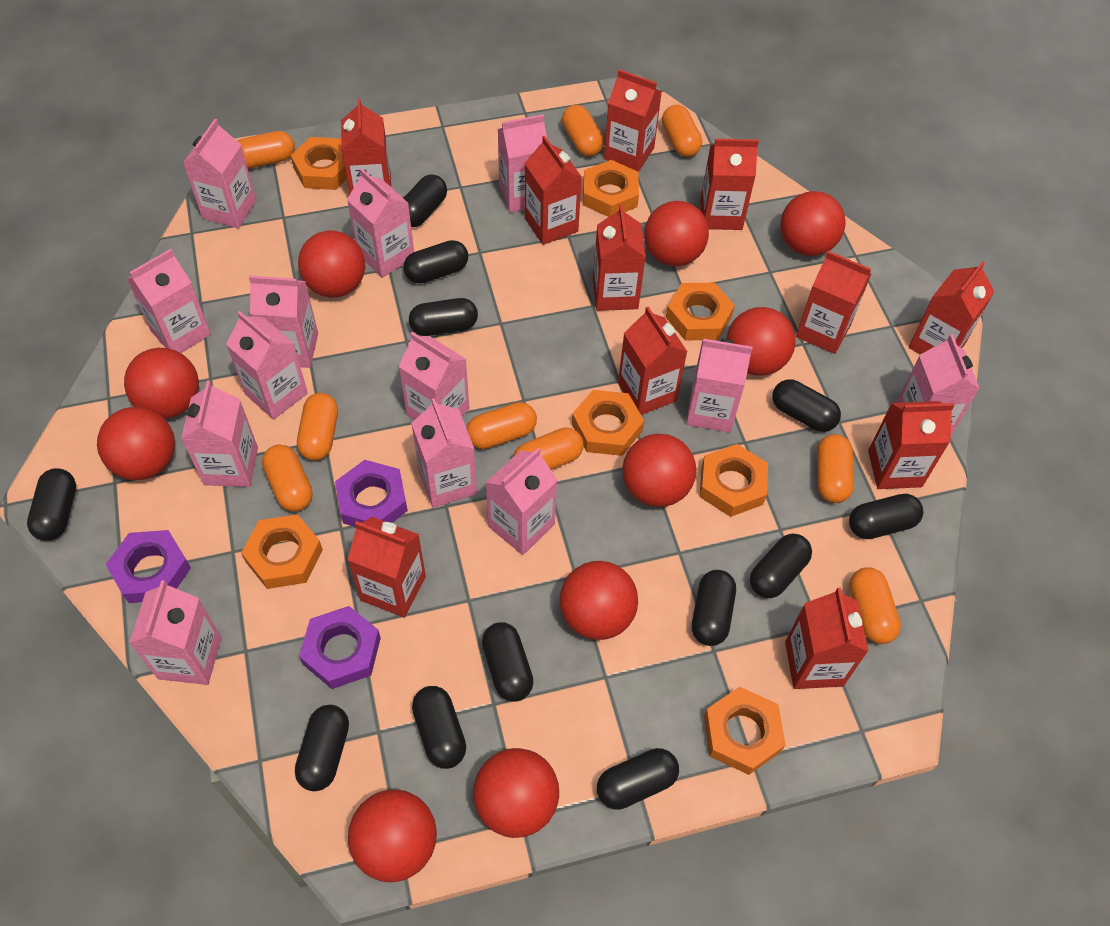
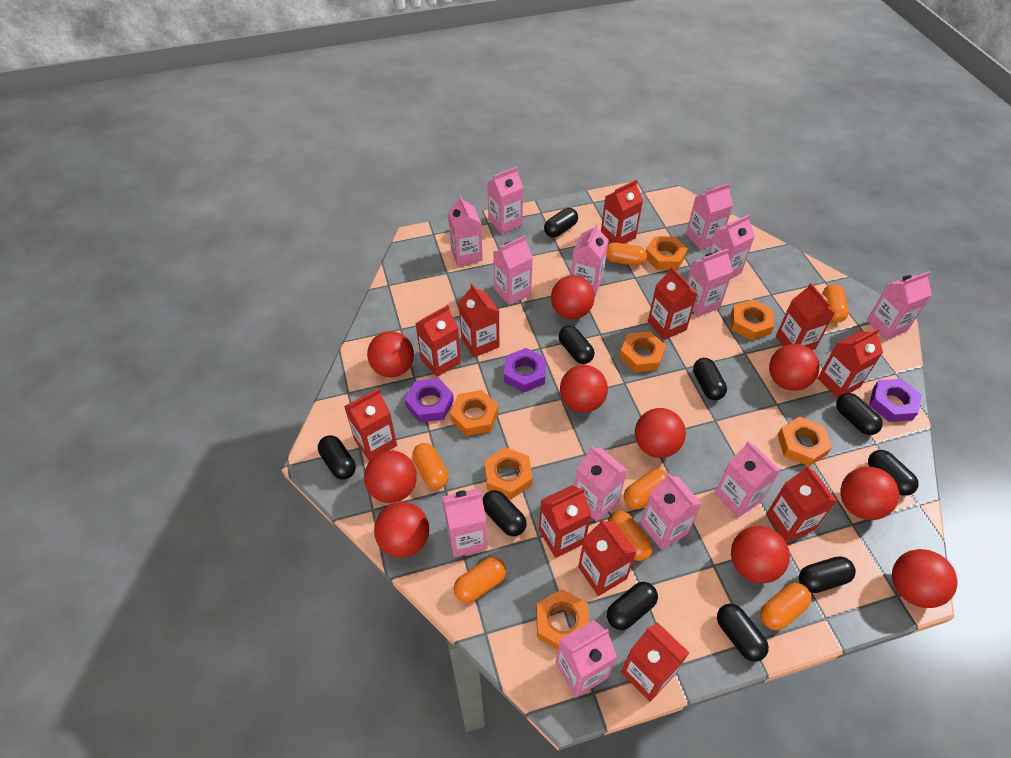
black capsule: 12 -> 10
orange capsule: 9 -> 7

